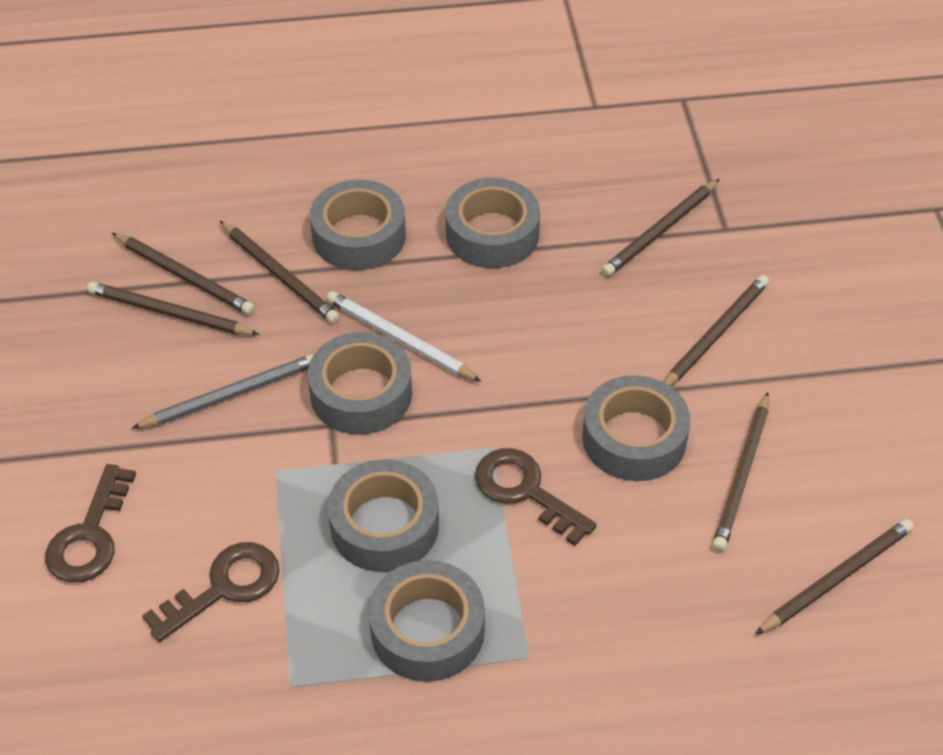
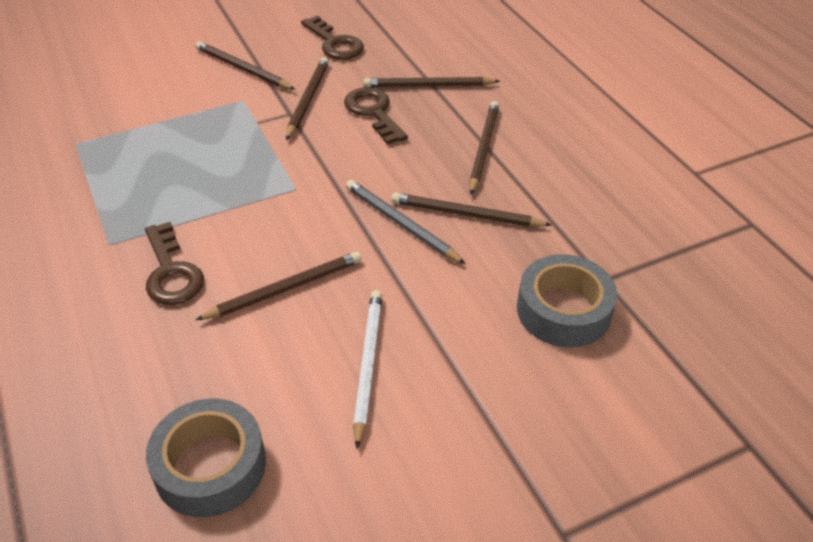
brown pencil: 7 -> 6
grey tape: 6 -> 2

